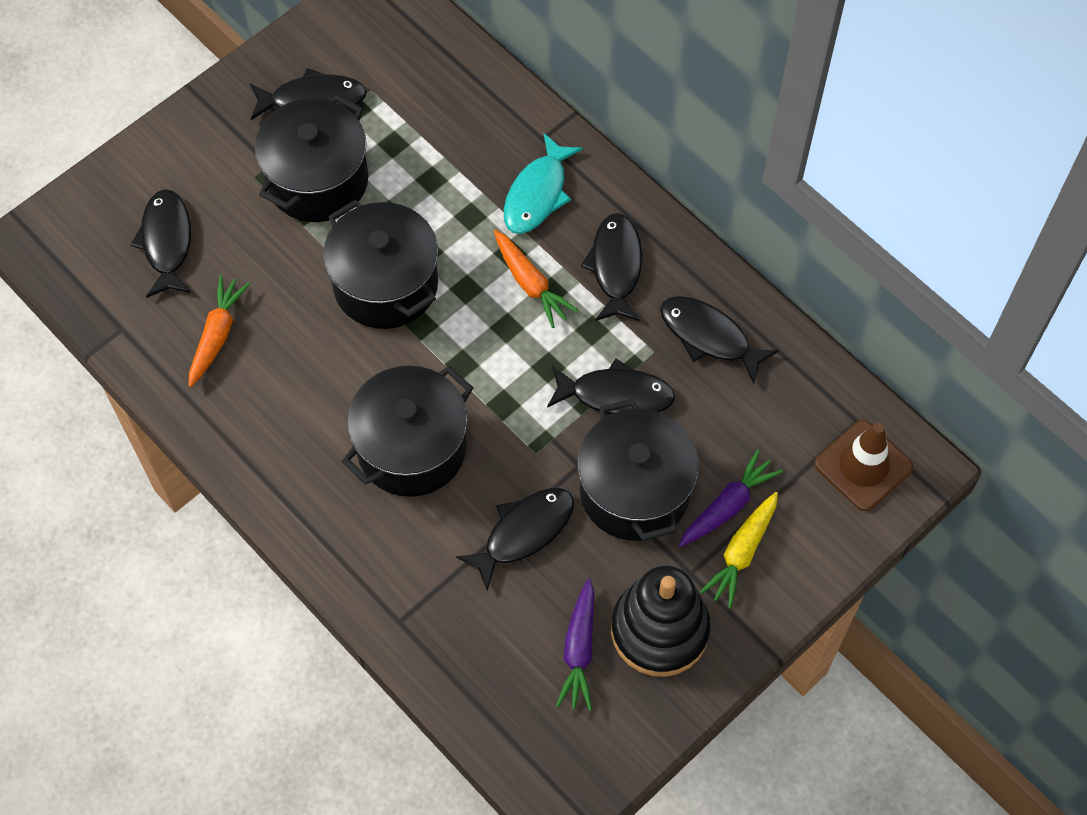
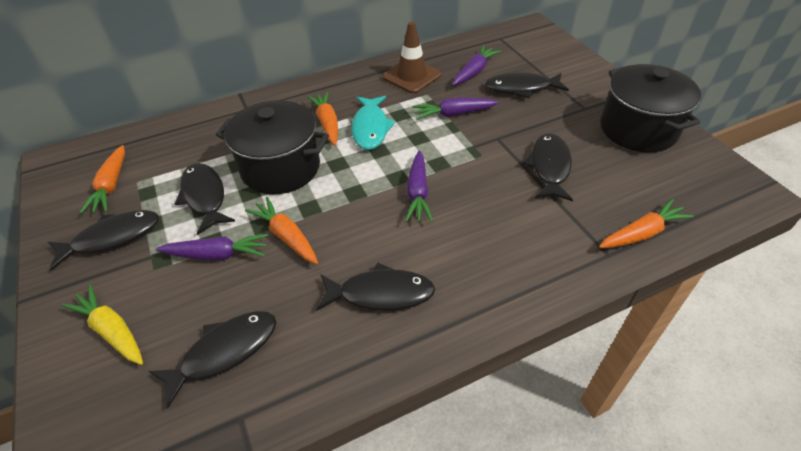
black pot: 4 -> 2
black stacking toy: 1 -> 0
orange carrot: 2 -> 4
purple carrot: 2 -> 4

